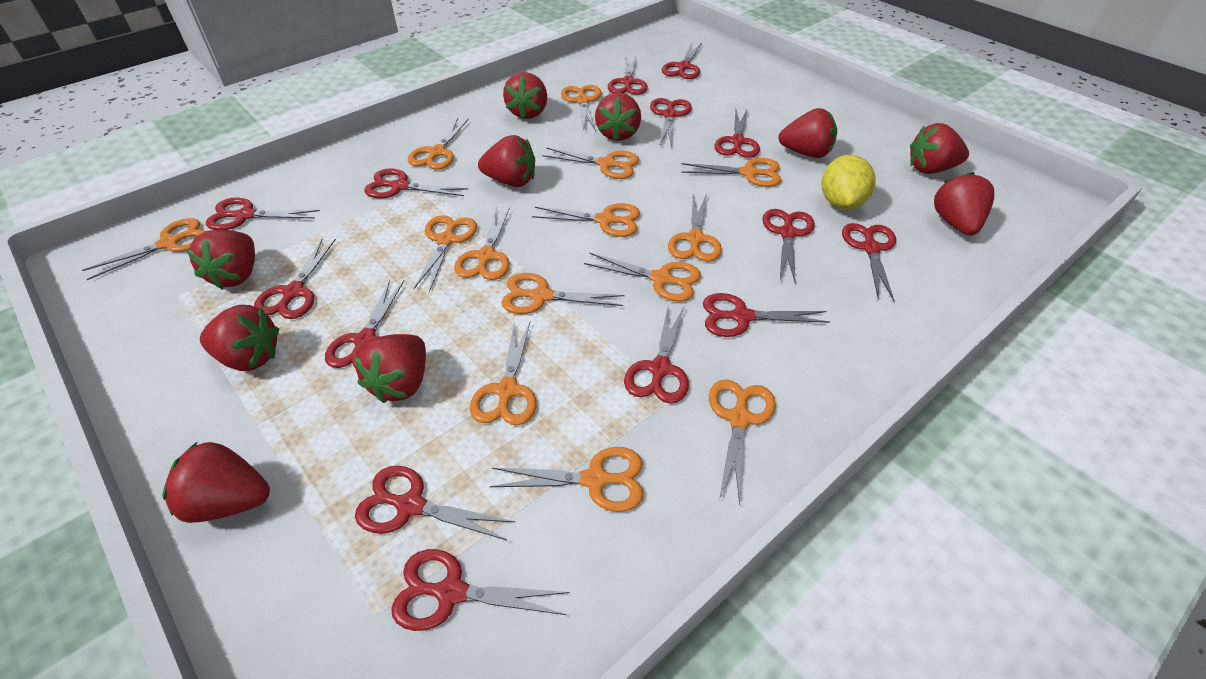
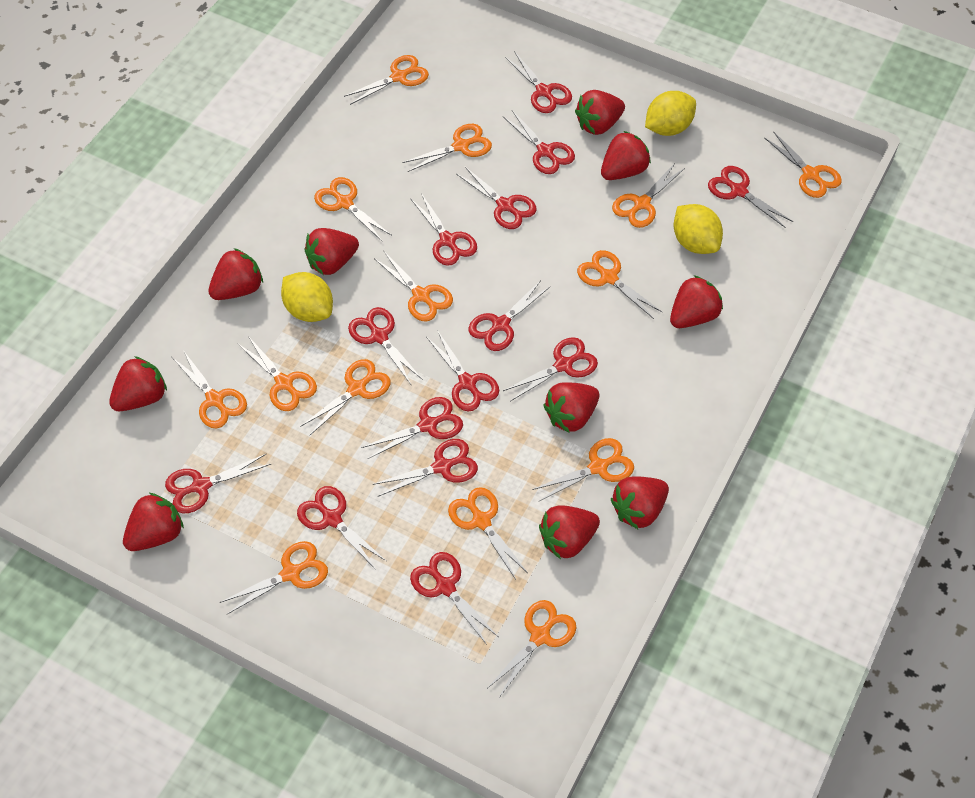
yellow lemon: 1 -> 3

